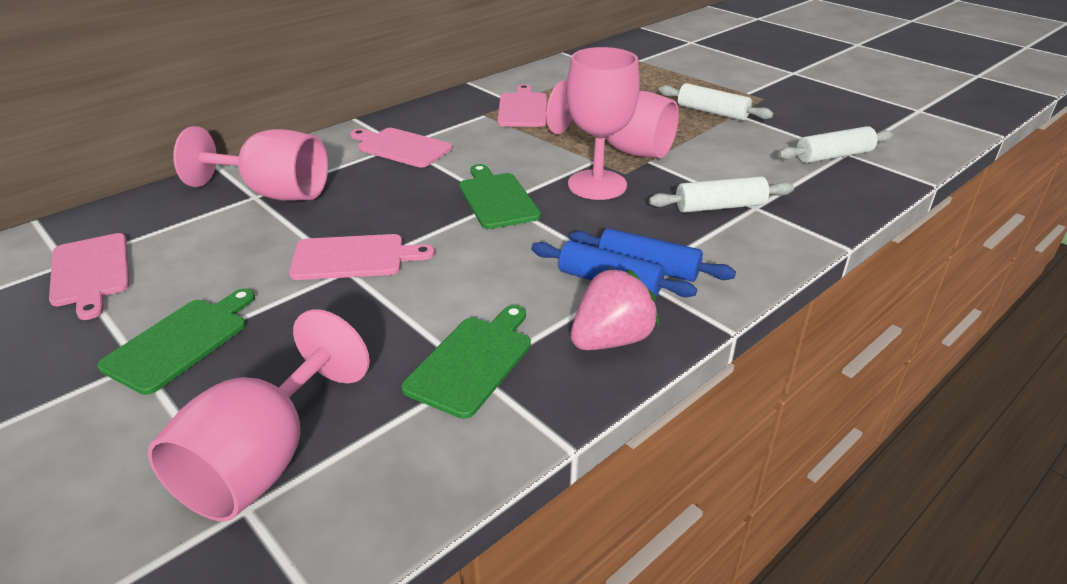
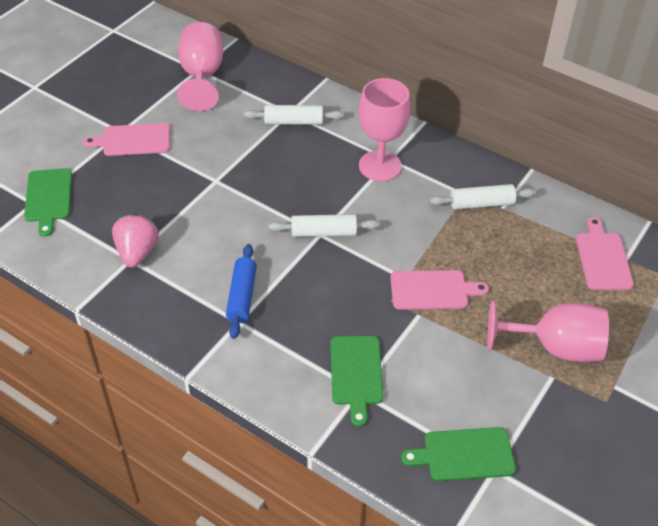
blue rolling pin: 2 -> 1
pink cutting board: 4 -> 3
pink goblet: 4 -> 3

